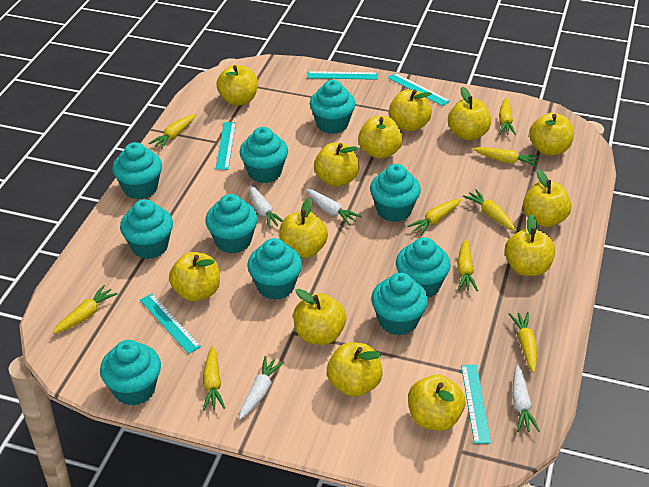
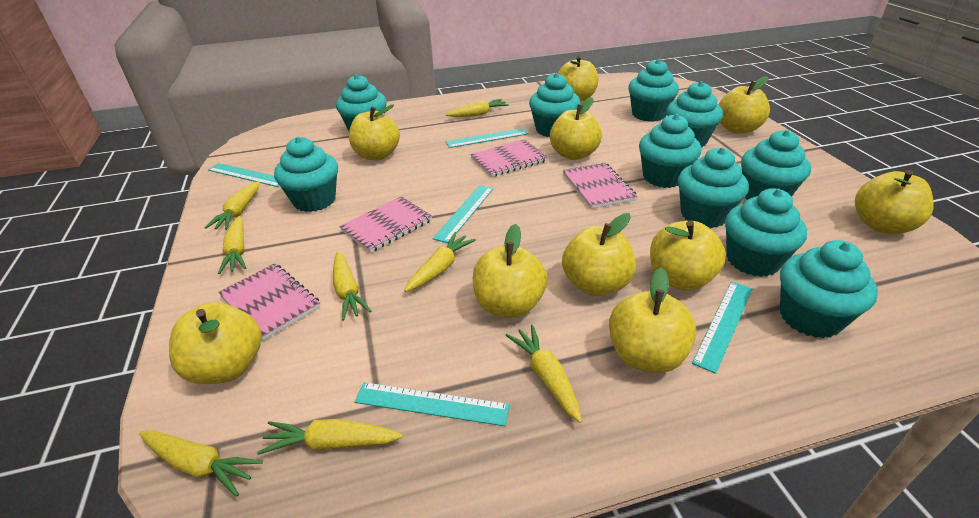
pink notebook: 0 -> 4
white carrot: 4 -> 0
yellow apple: 13 -> 10
yellow carrot: 9 -> 8

